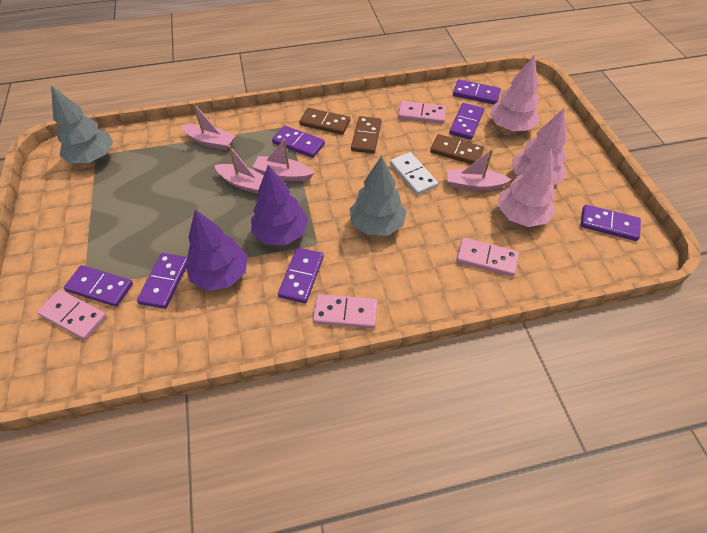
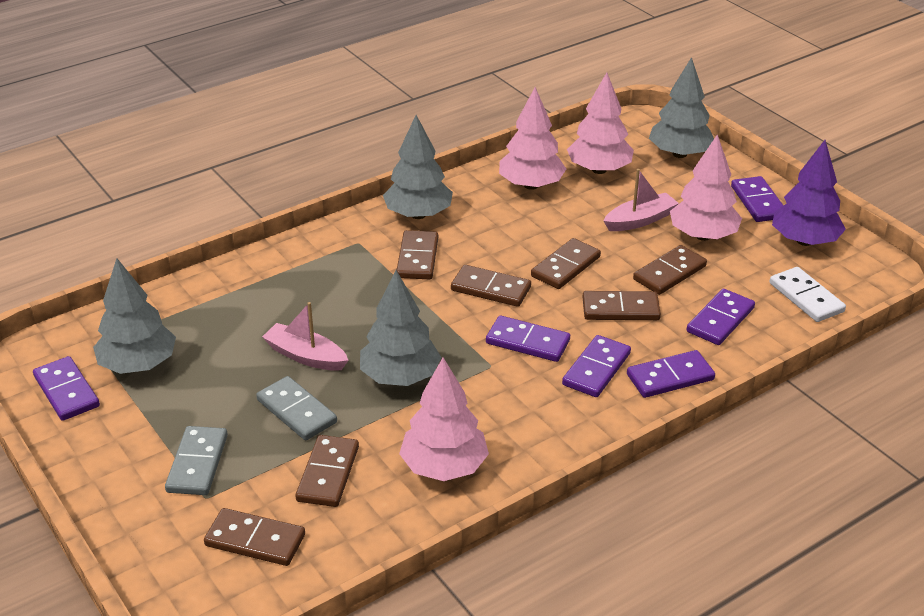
brown domino: 3 -> 7
grey domino: 0 -> 2
grey tree: 2 -> 4
pink boat: 4 -> 2
pink domino: 4 -> 0
pink tree: 3 -> 4
purple domino: 7 -> 6
purple tree: 2 -> 1

